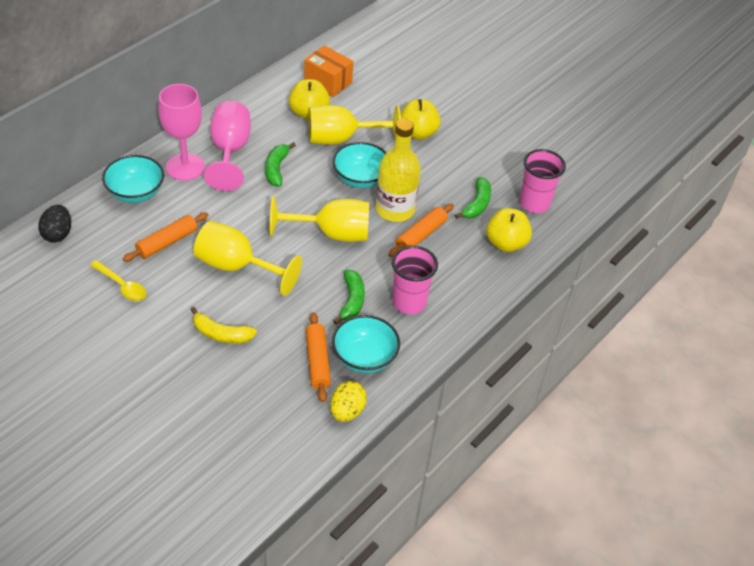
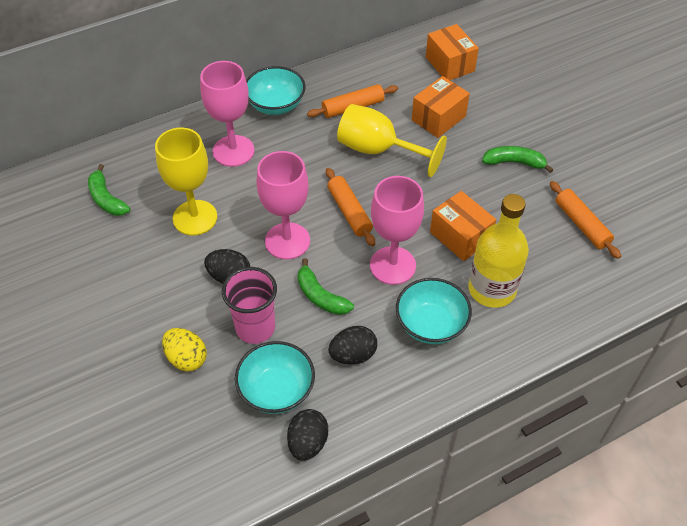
black egg: 1 -> 3
orange box: 1 -> 3
pink cup: 2 -> 1
pink goblet: 2 -> 3
yellow apple: 3 -> 0
yellow banana: 1 -> 0
yellow goblet: 3 -> 2
yellow spoon: 1 -> 0

